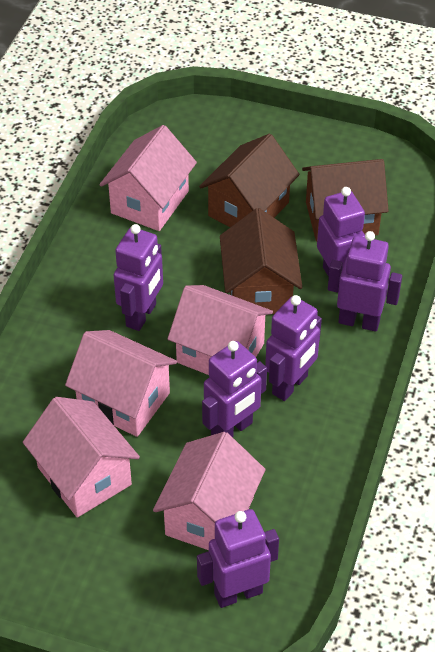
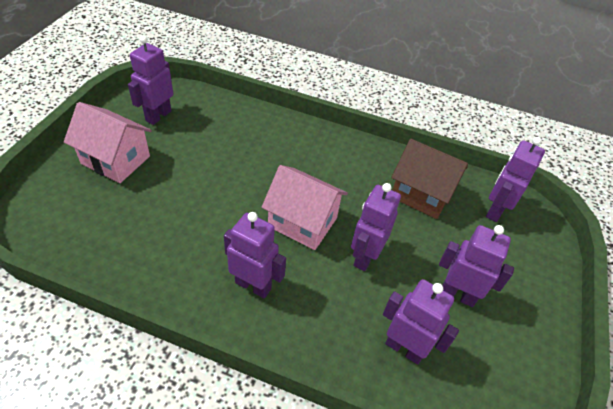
brown house: 3 -> 1
pink house: 5 -> 2

